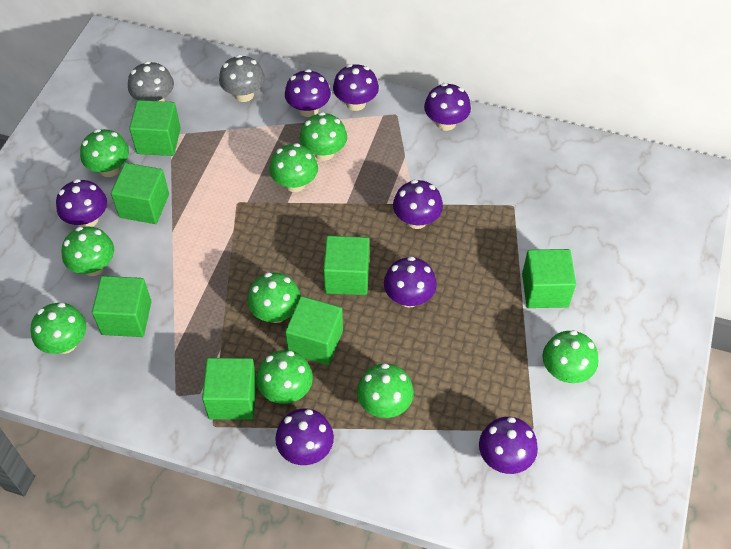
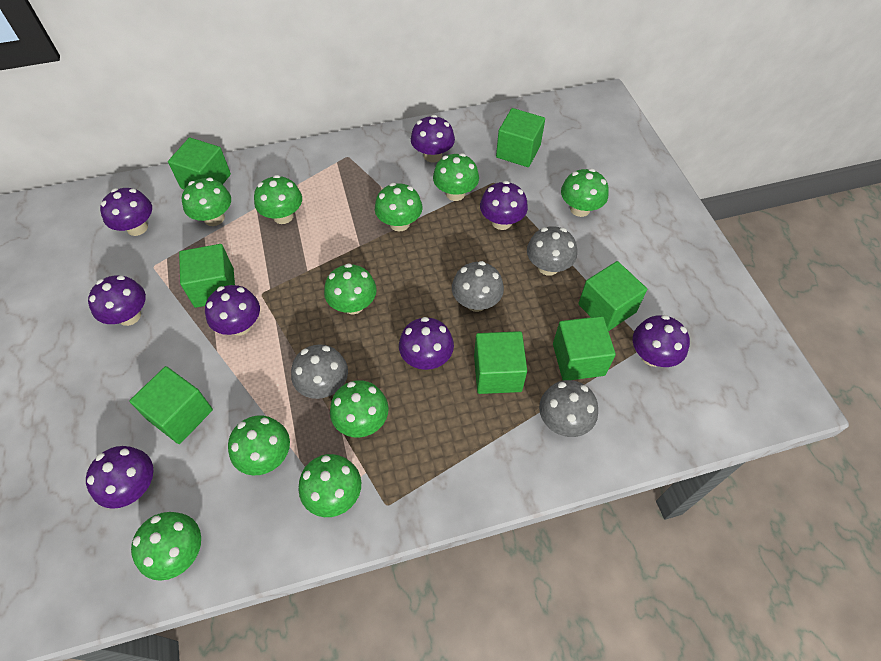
green mushroom: 9 -> 10
grey mushroom: 2 -> 4

